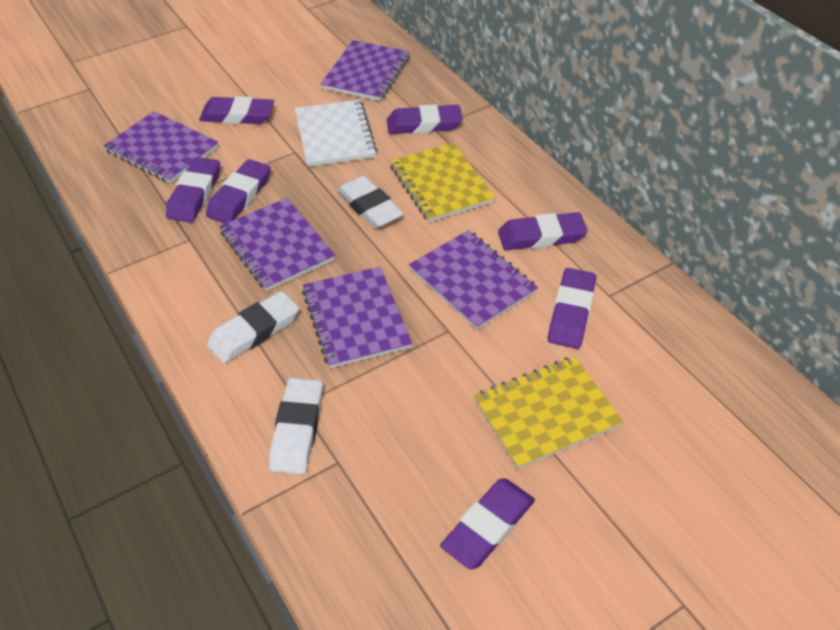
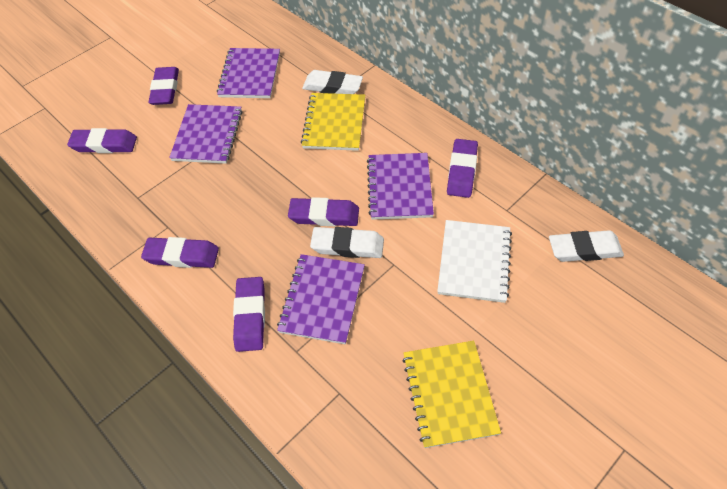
purple eraser: 7 -> 6
purple notebook: 5 -> 4

